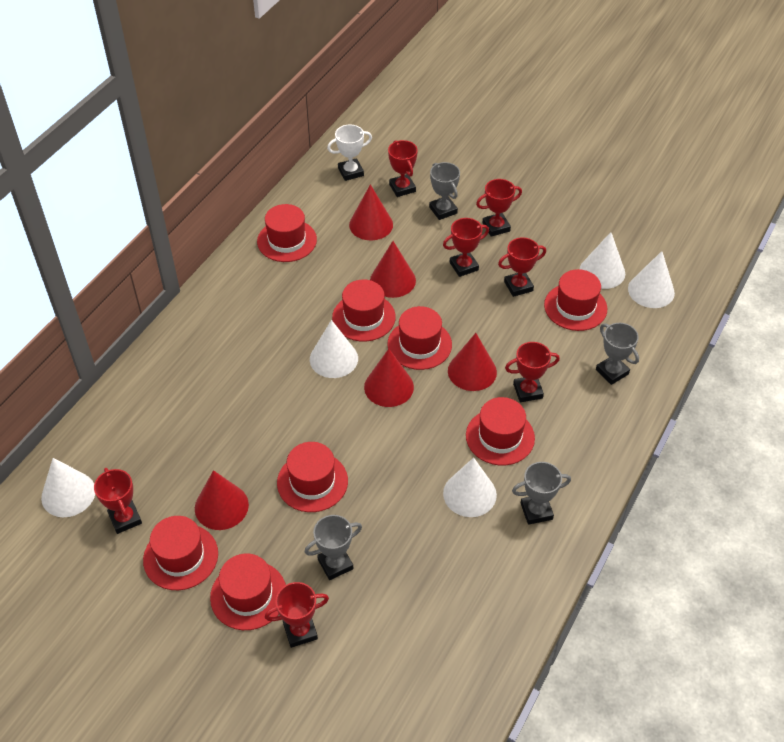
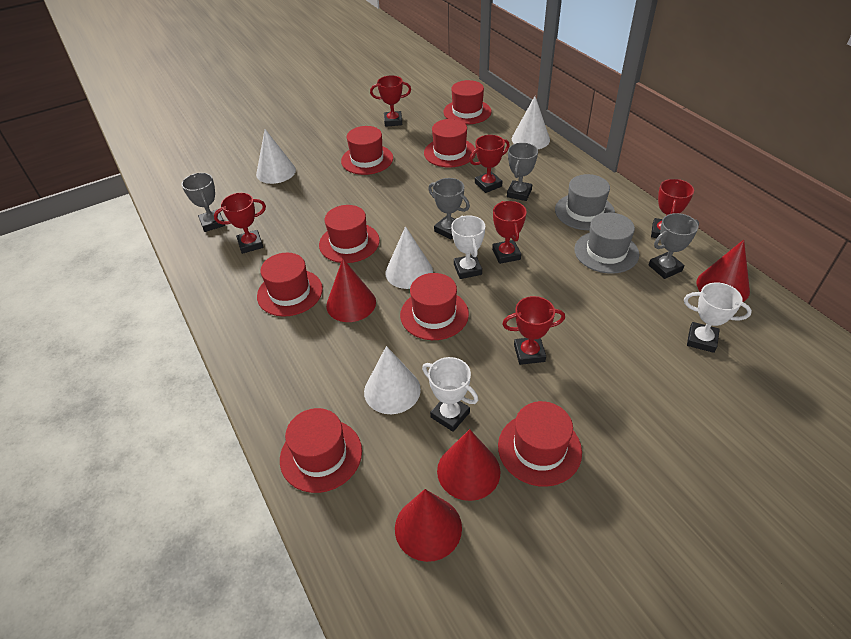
grey hat: 0 -> 2
red cone: 5 -> 4
red trophy: 7 -> 6
white cone: 5 -> 4
white trophy: 1 -> 3

